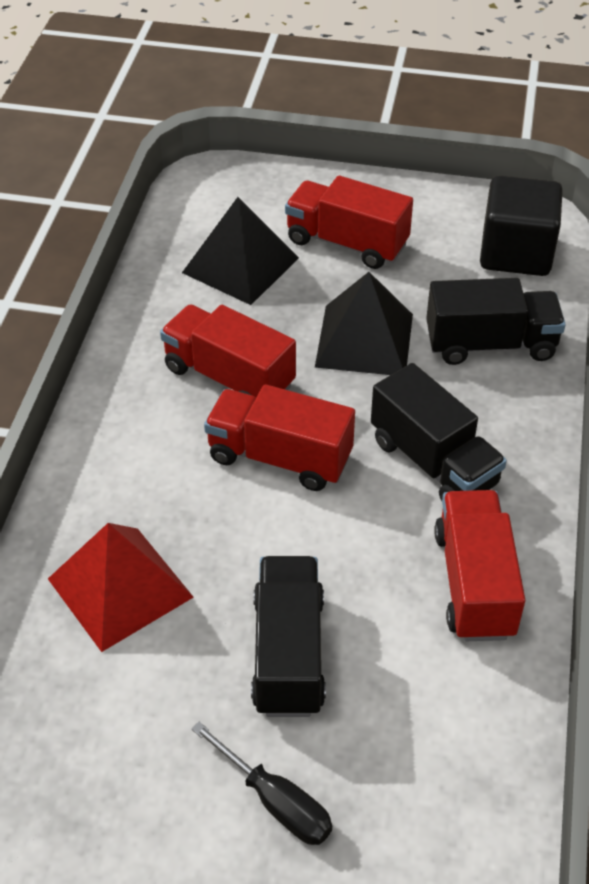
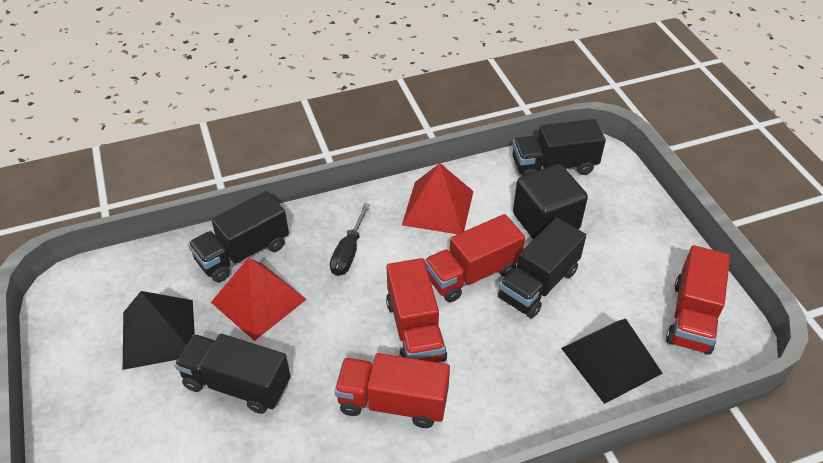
black truck: 3 -> 4
red pyramid: 1 -> 2

